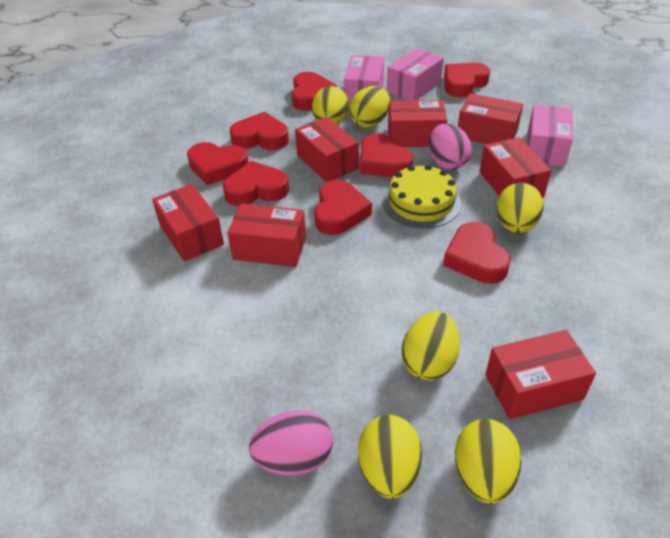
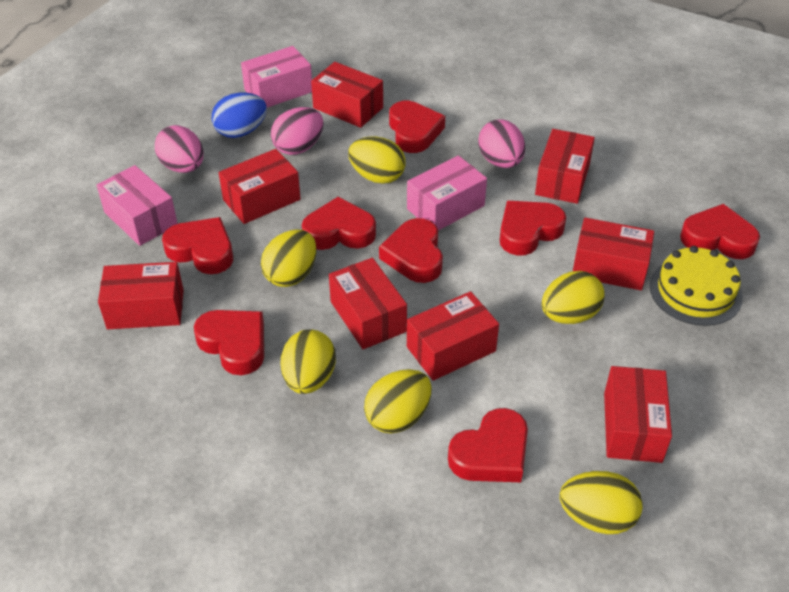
blue egg: 0 -> 1
pink egg: 2 -> 3
red box: 7 -> 8

